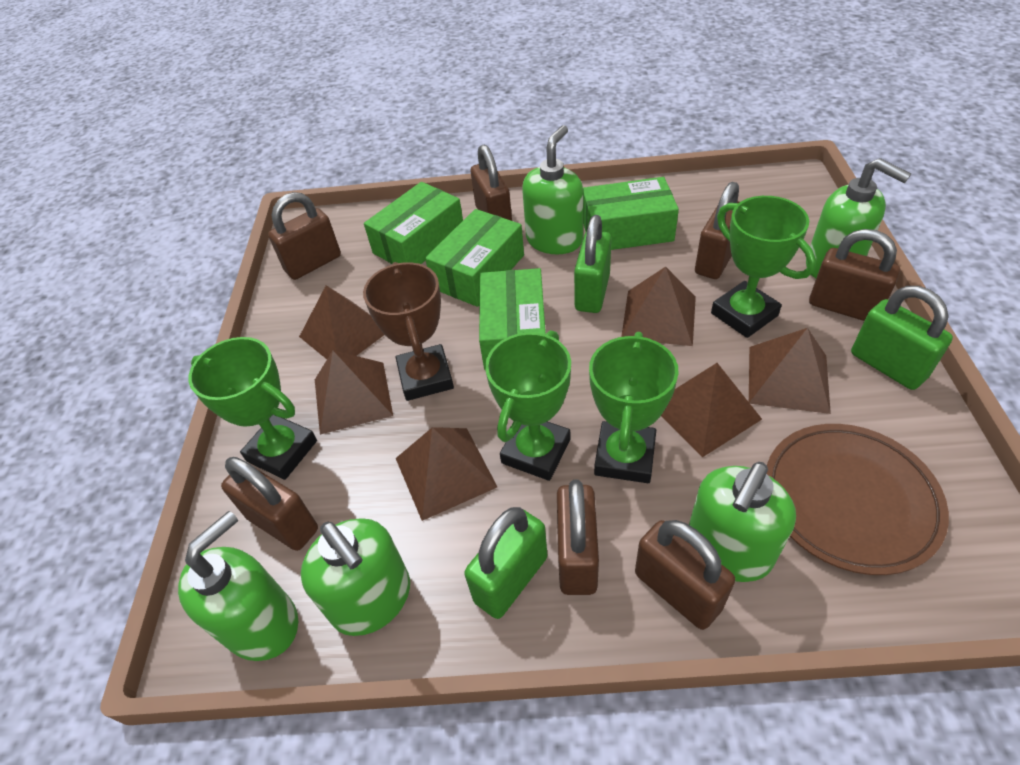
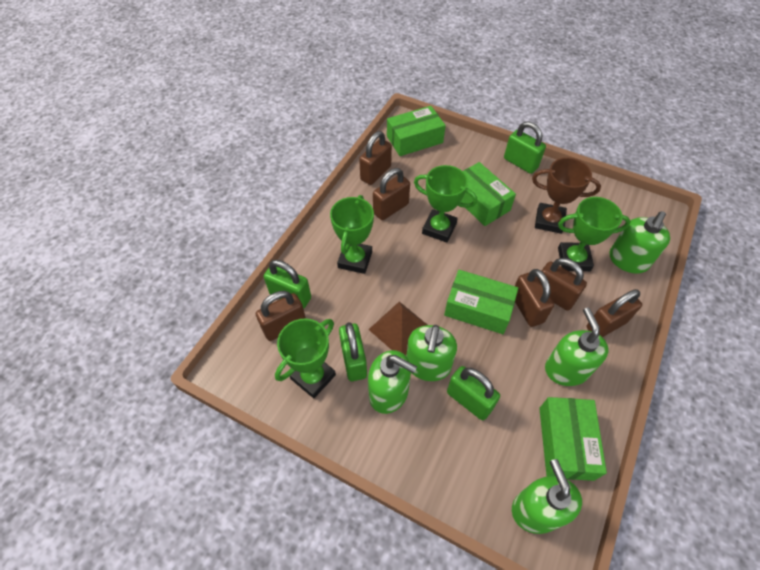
brown padlock: 7 -> 6
brown plate: 1 -> 0
brown pyramid: 6 -> 1
green padlock: 3 -> 4

